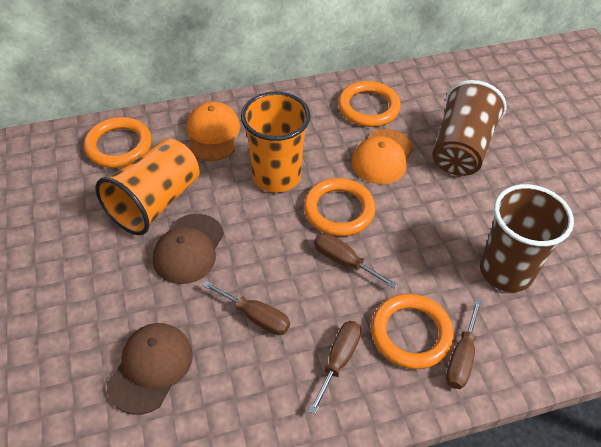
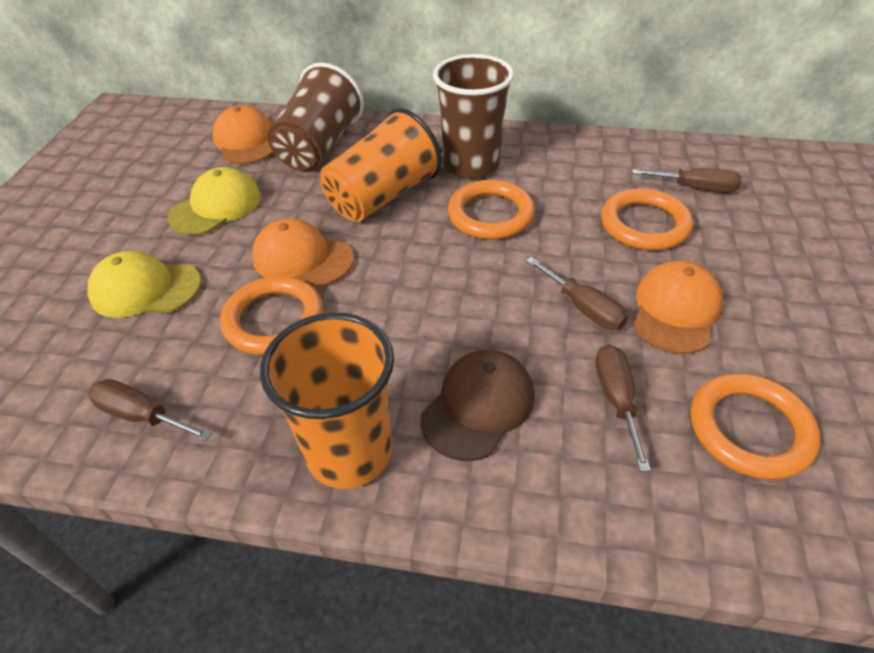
brown cap: 2 -> 1
orange cap: 2 -> 3
yellow cap: 0 -> 2

